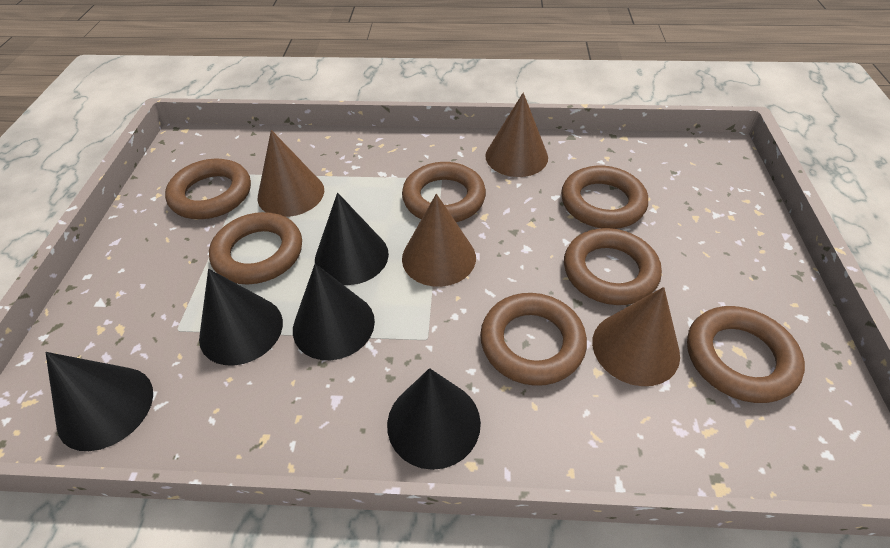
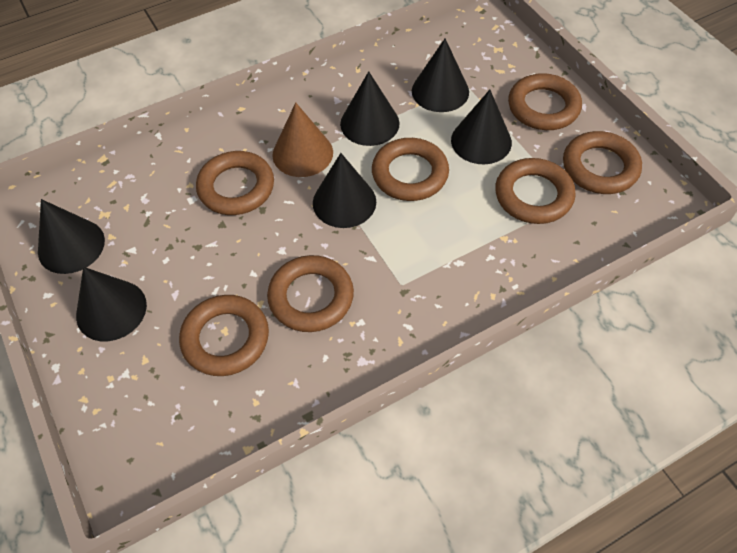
black cone: 5 -> 6
brown cone: 4 -> 1

